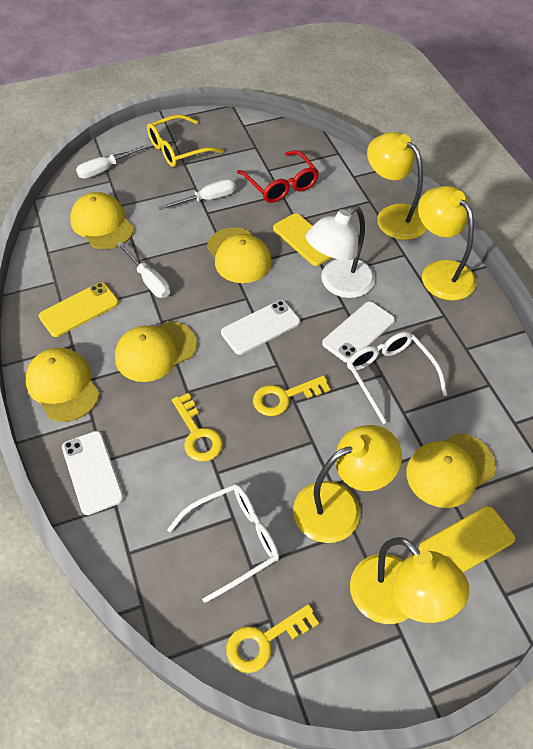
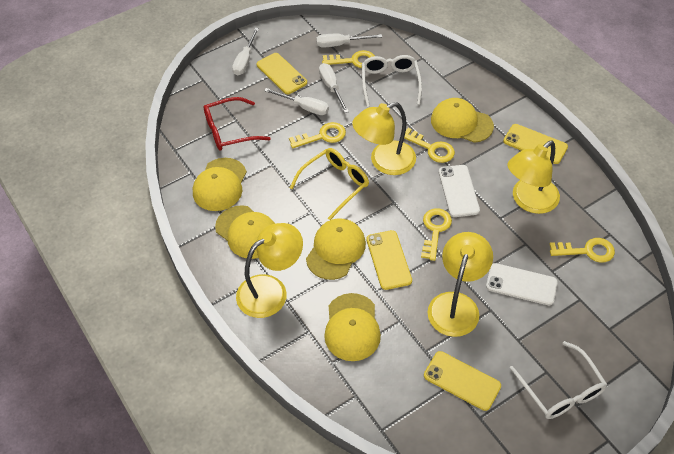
white lamp: 1 -> 0
white phone: 3 -> 2
white screwdriver: 3 -> 4
yellow key: 3 -> 5
yellow phone: 3 -> 4

